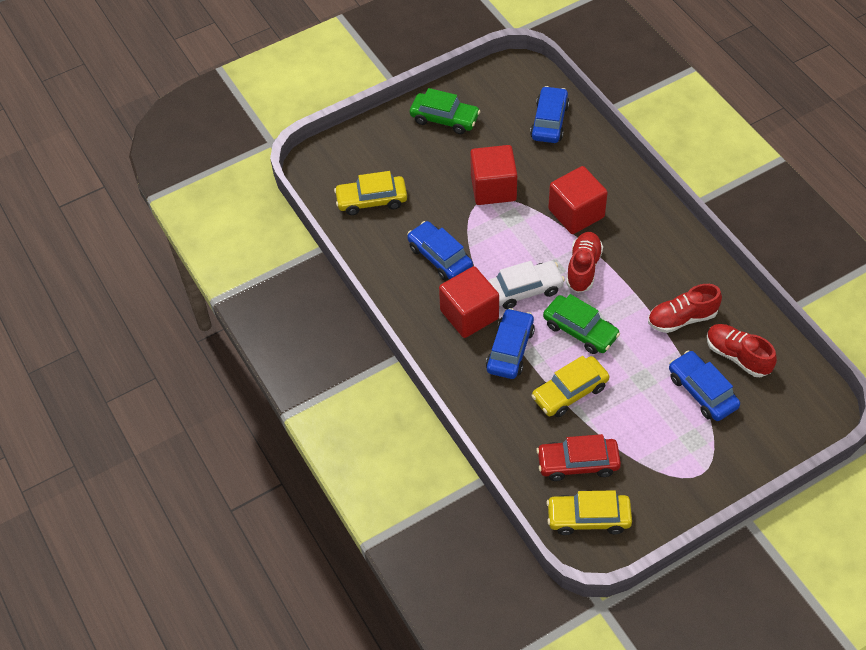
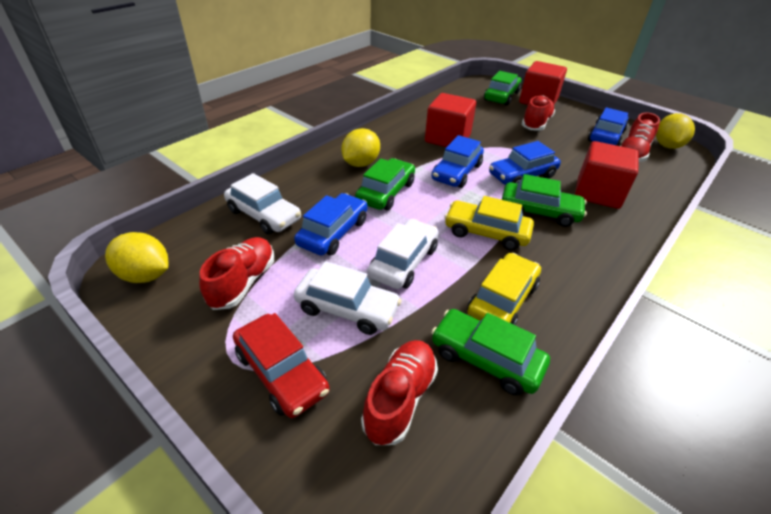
green car: 2 -> 4
red shoe: 3 -> 4
white car: 1 -> 3
yellow car: 3 -> 2
yellow lemon: 0 -> 3

